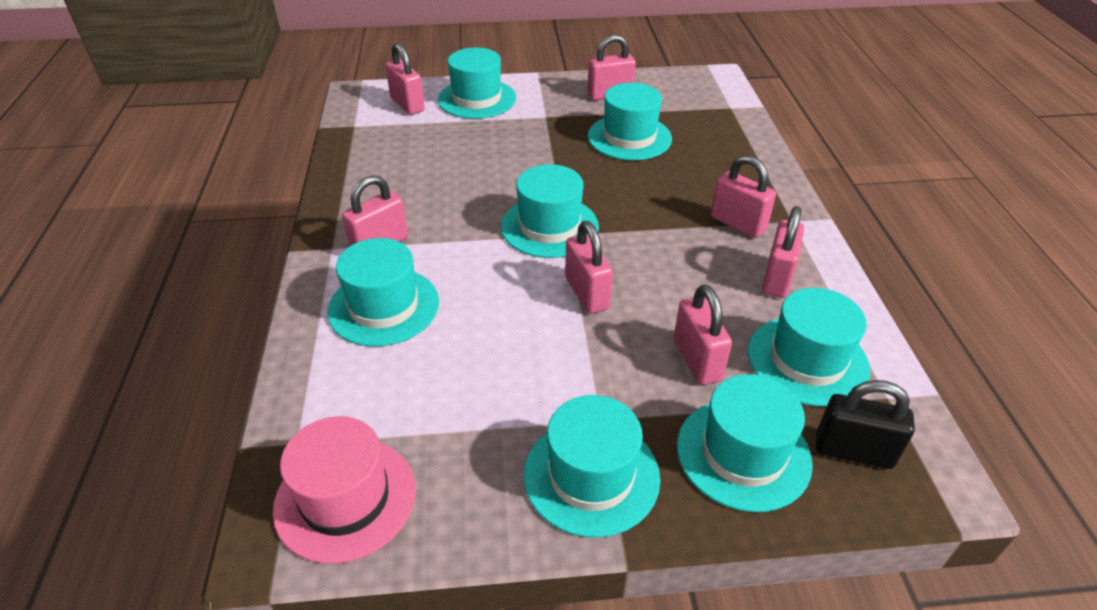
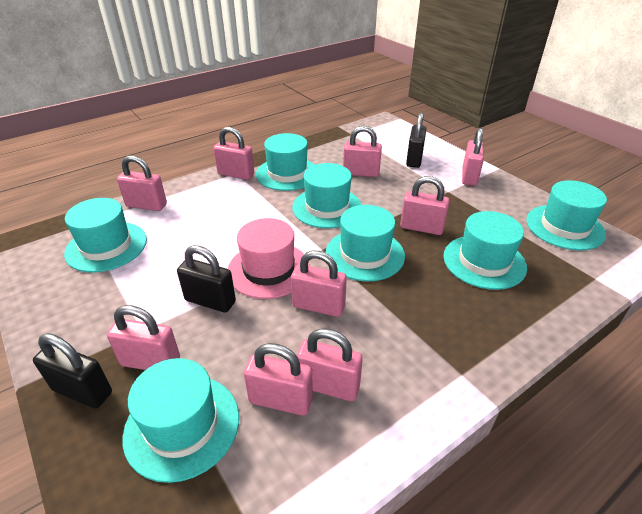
black padlock: 1 -> 3
pink padlock: 7 -> 9

